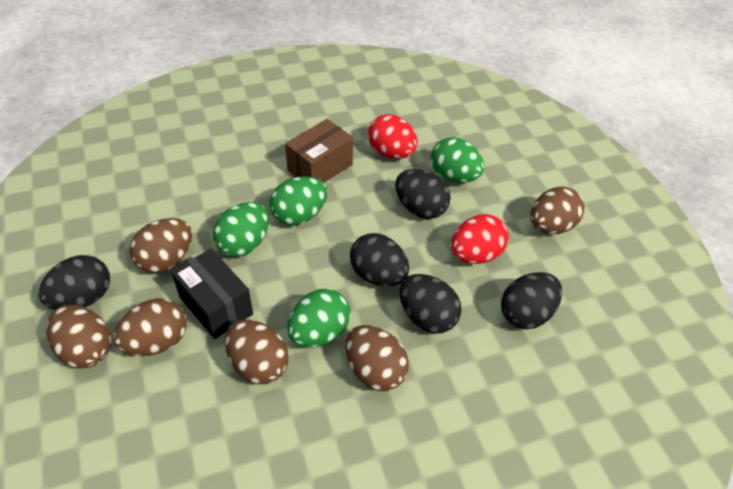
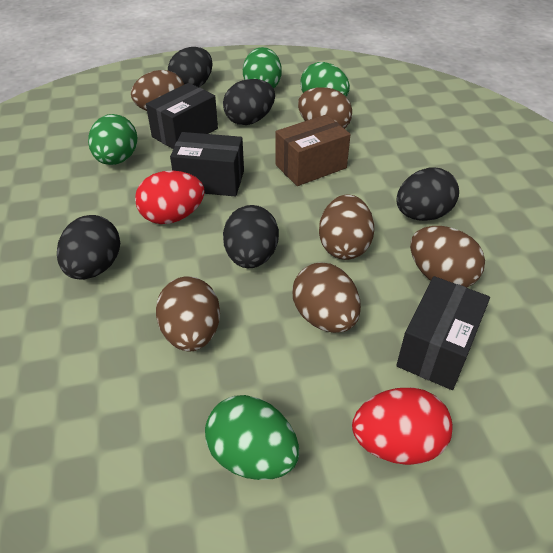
black box: 1 -> 3

